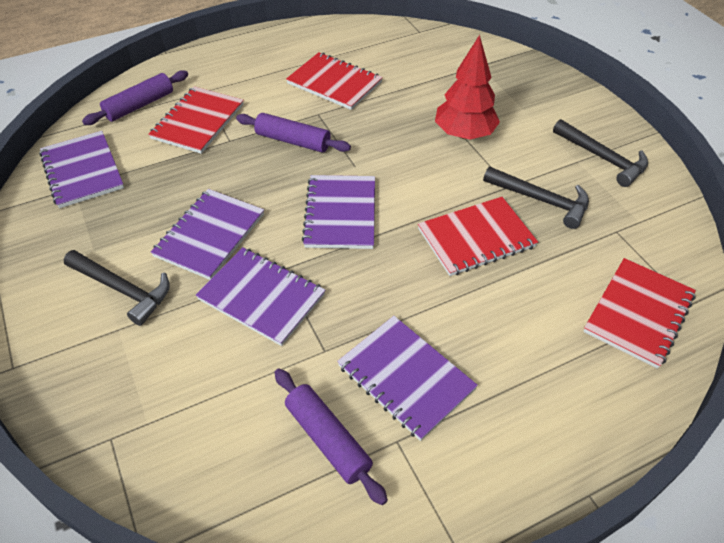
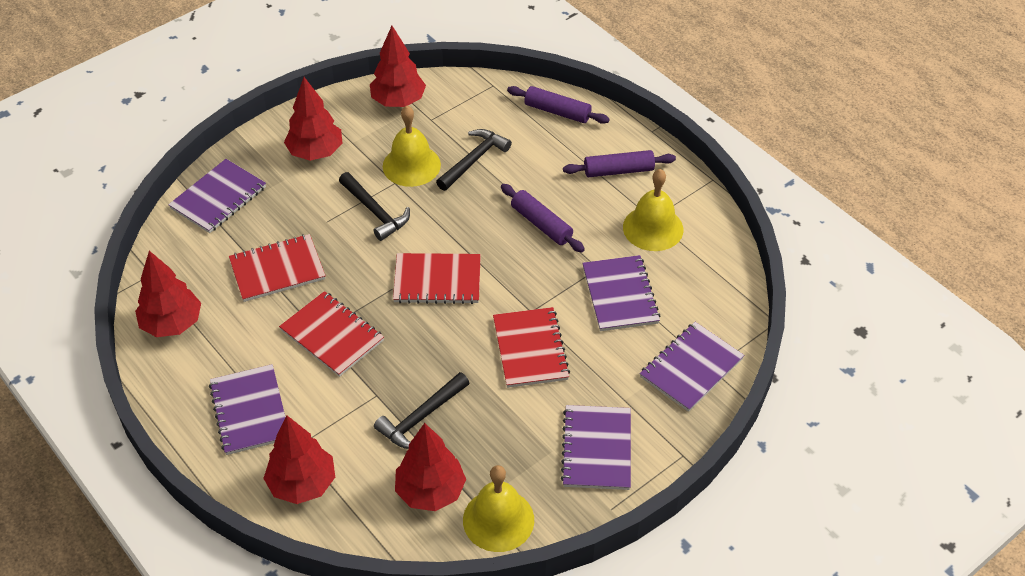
red tree: 1 -> 5
yellow bell: 0 -> 3

